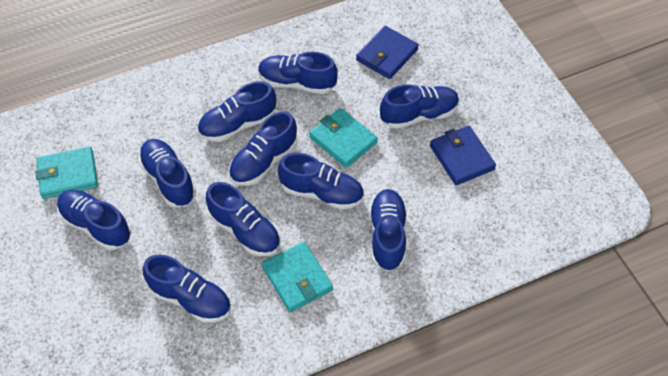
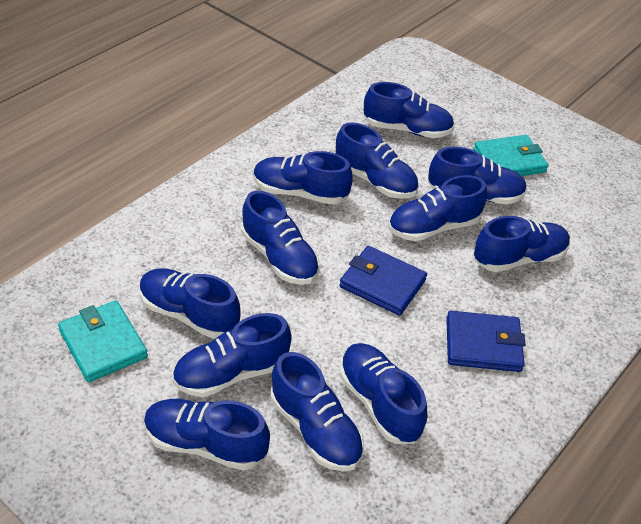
blue shoe: 10 -> 12
turquoise wallet: 3 -> 2

